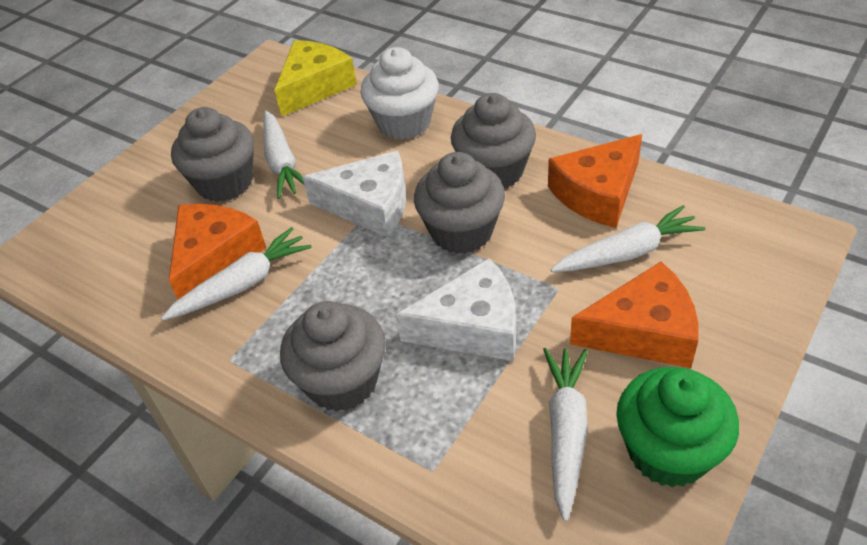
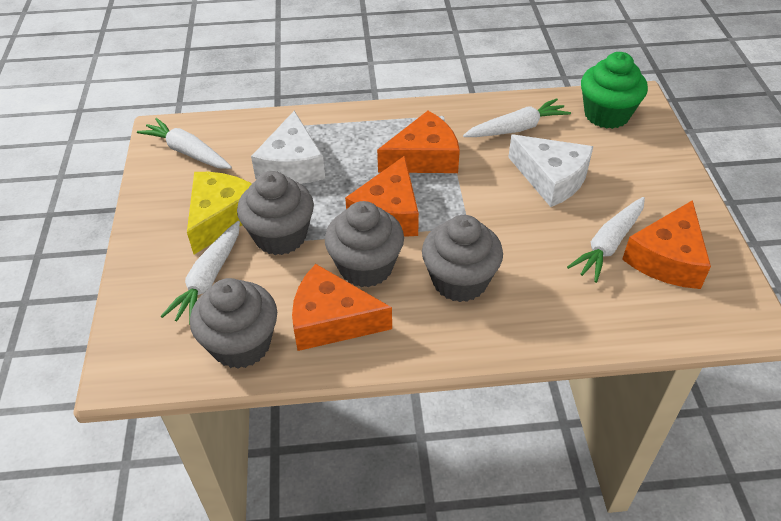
orange cheese: 3 -> 4
white cupcake: 1 -> 0

